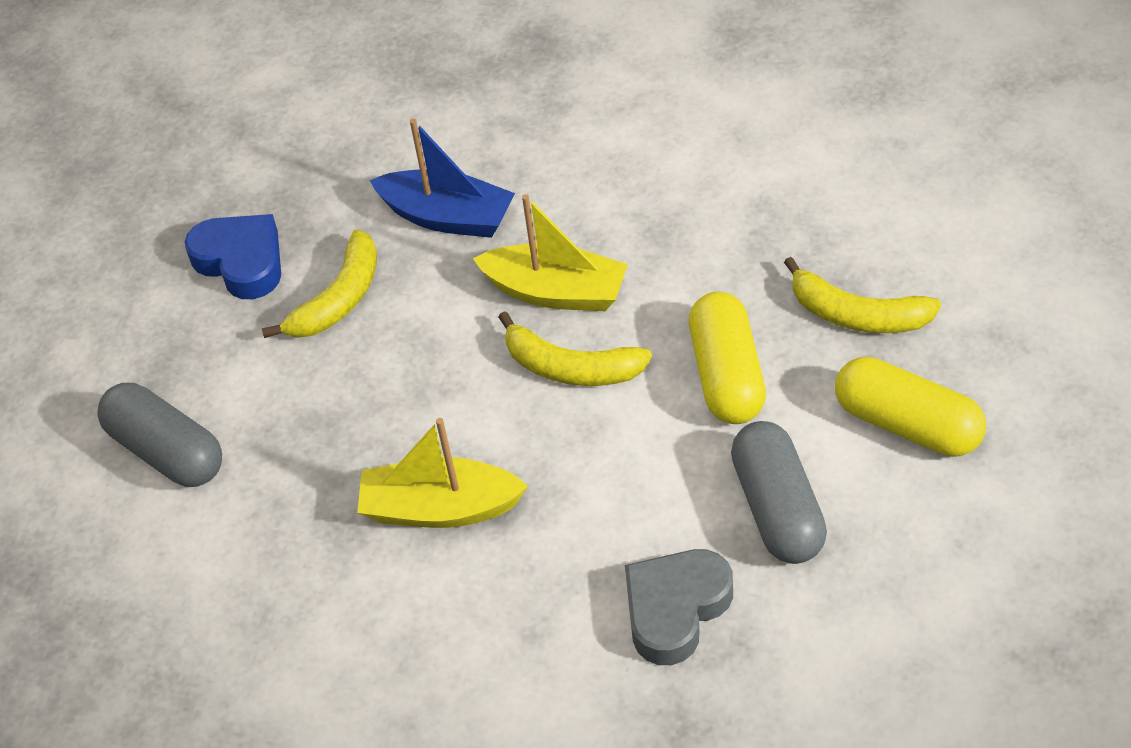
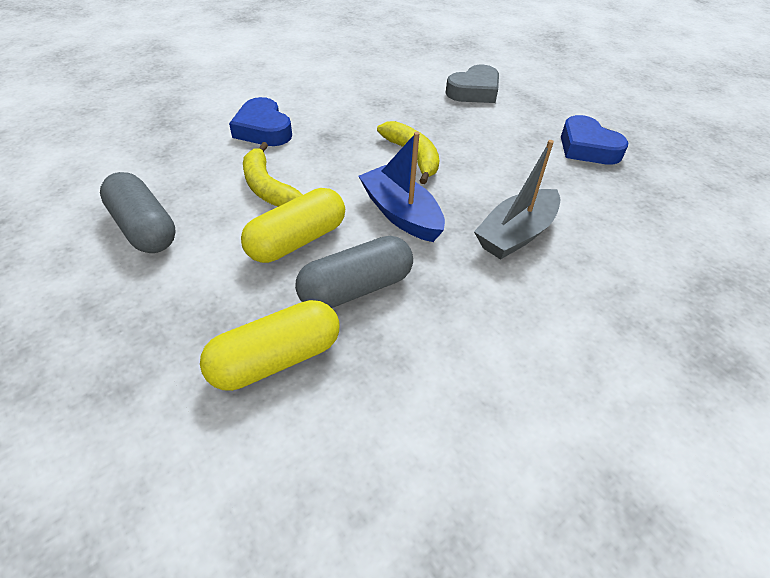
blue heart: 1 -> 2
grey boat: 0 -> 1
yellow banana: 3 -> 2
yellow boat: 2 -> 0

